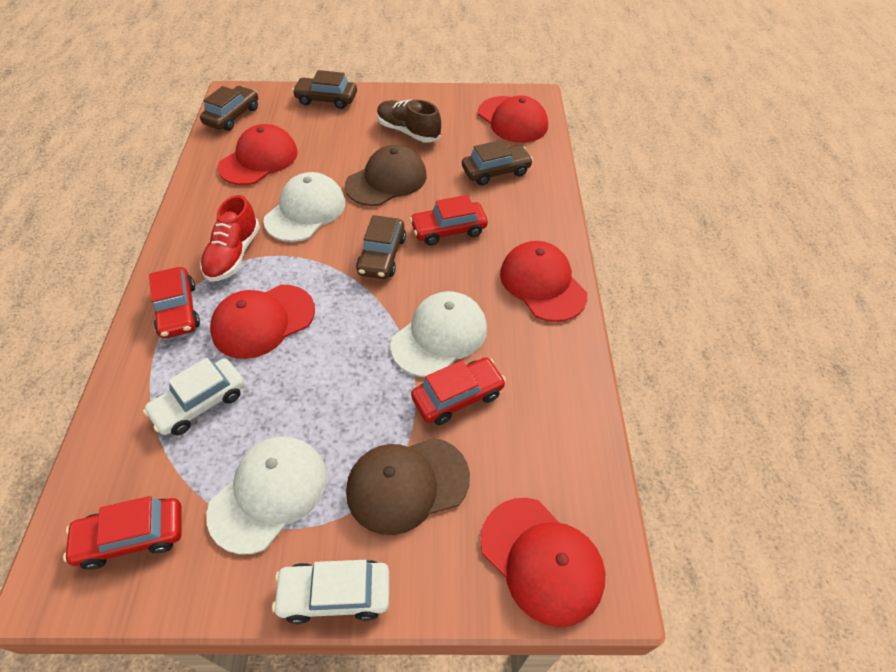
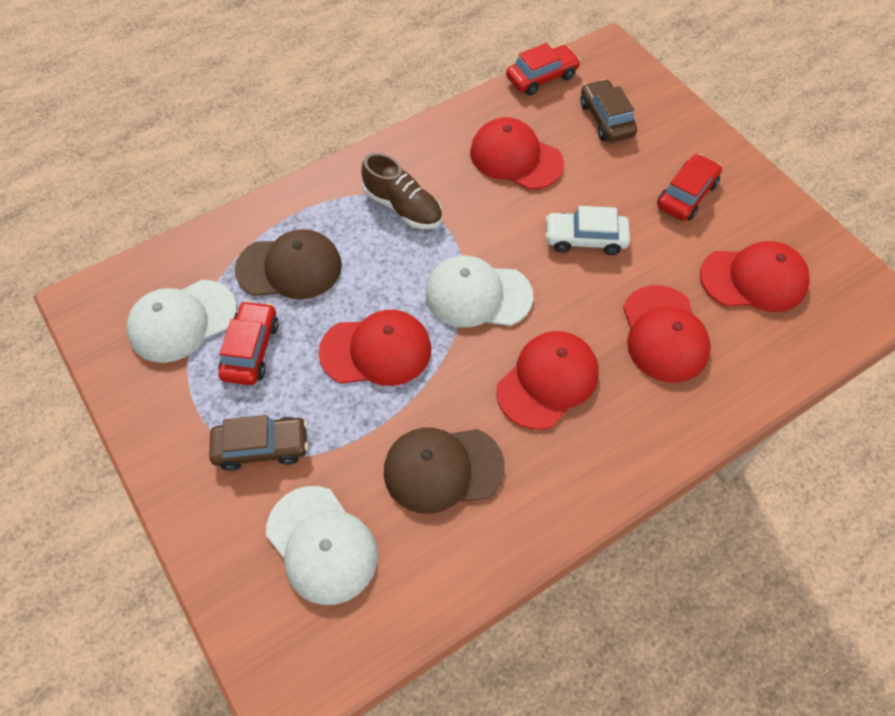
brown car: 4 -> 2
red car: 4 -> 3
red shoe: 1 -> 0
white car: 2 -> 1

